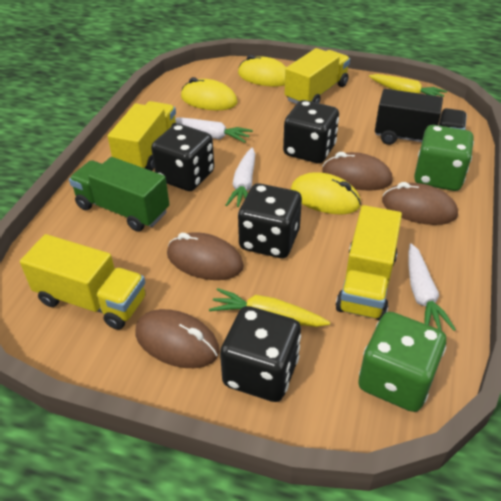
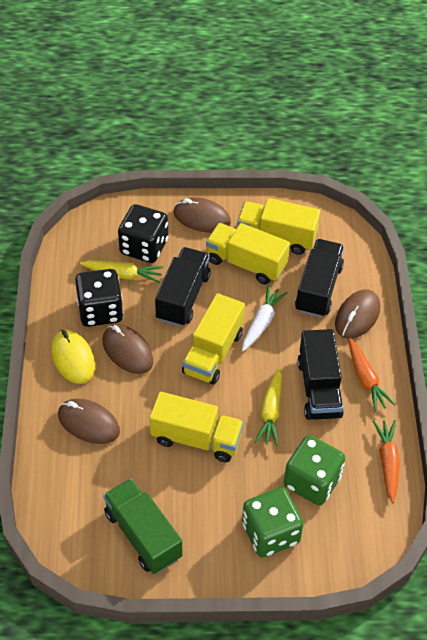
black dice: 4 -> 2
black truck: 1 -> 3
orange carrot: 0 -> 2
white carrot: 3 -> 1
yellow mouse: 3 -> 1

